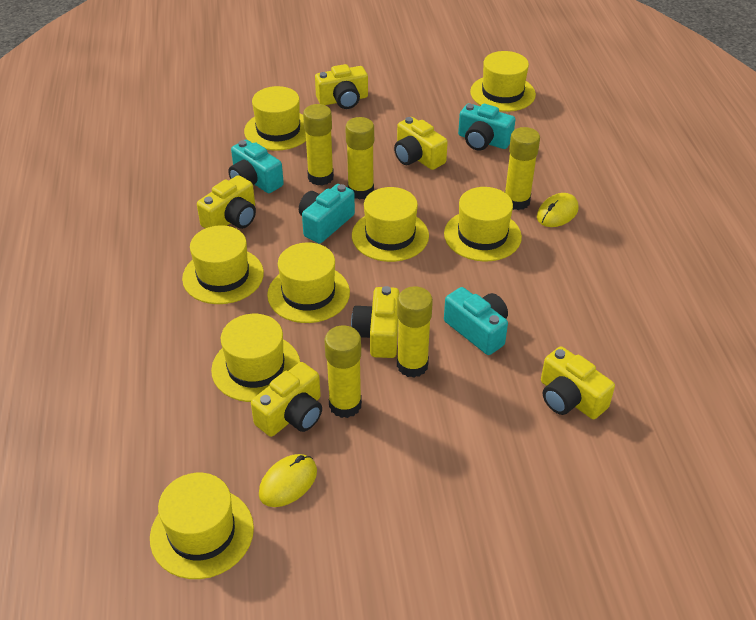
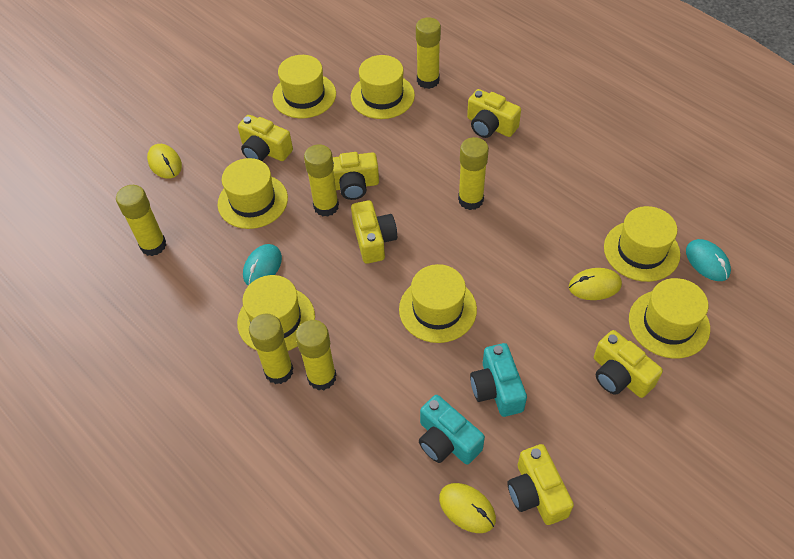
turquoise camera: 4 -> 2
turquoise mouse: 0 -> 2
yellow glue stick: 5 -> 6
yellow hat: 8 -> 7
yellow mouse: 2 -> 3

